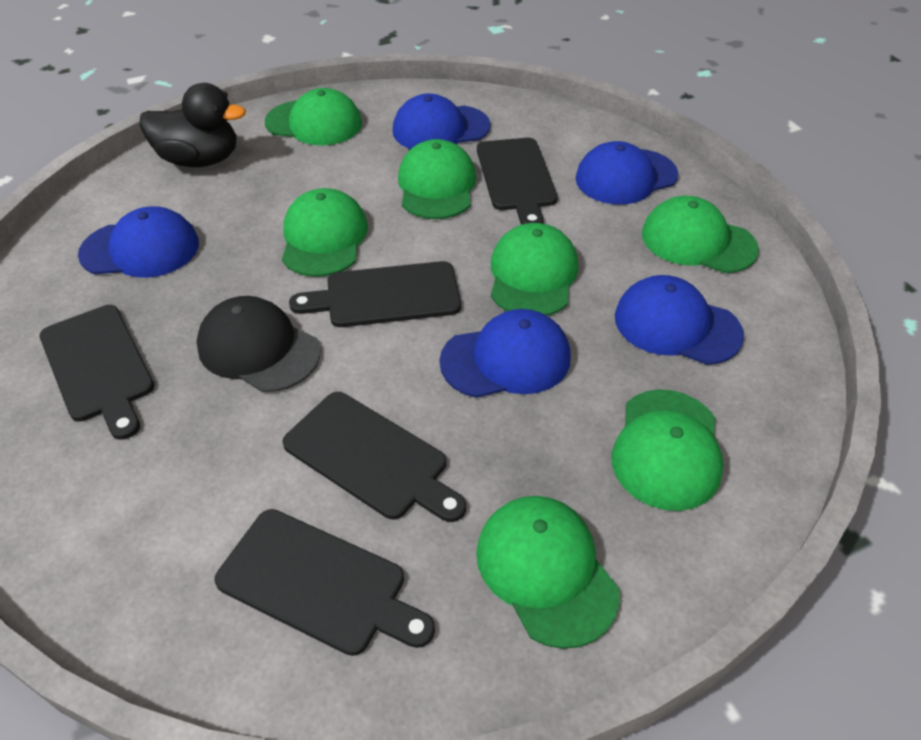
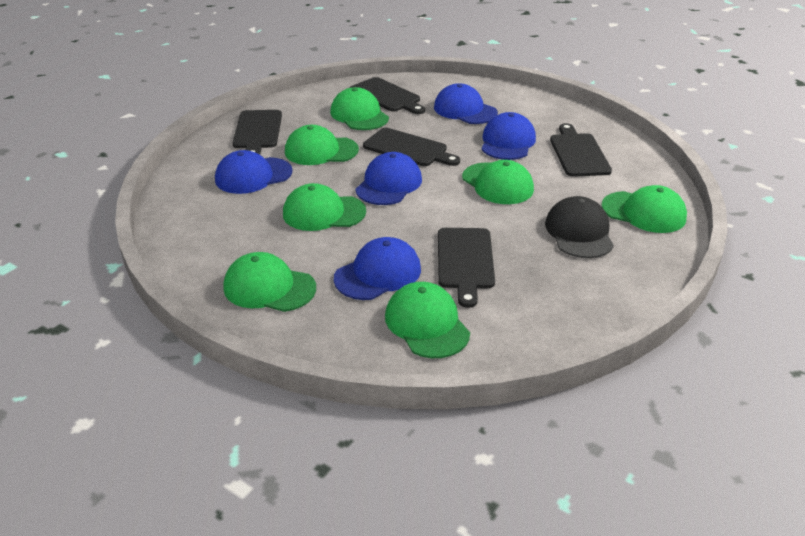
black duck: 1 -> 0

